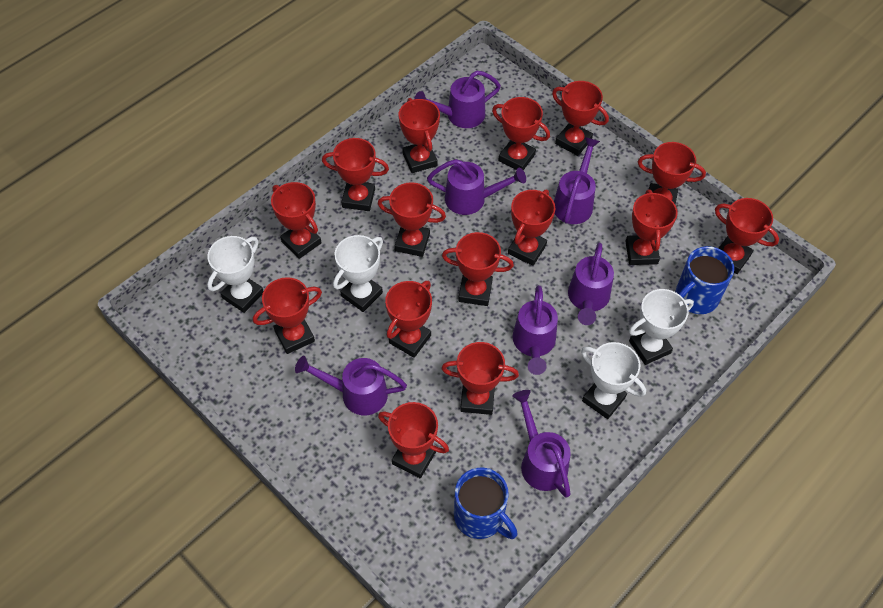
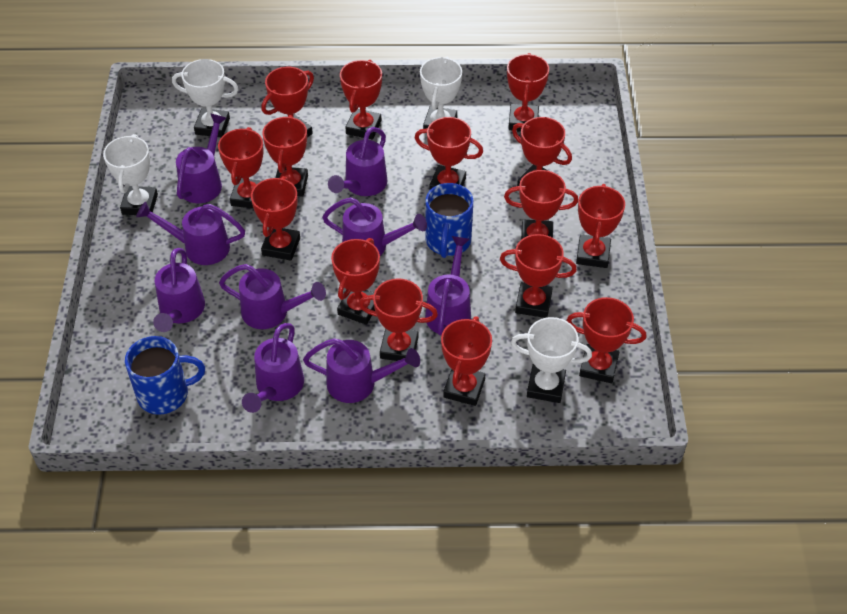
purple watering can: 7 -> 9

